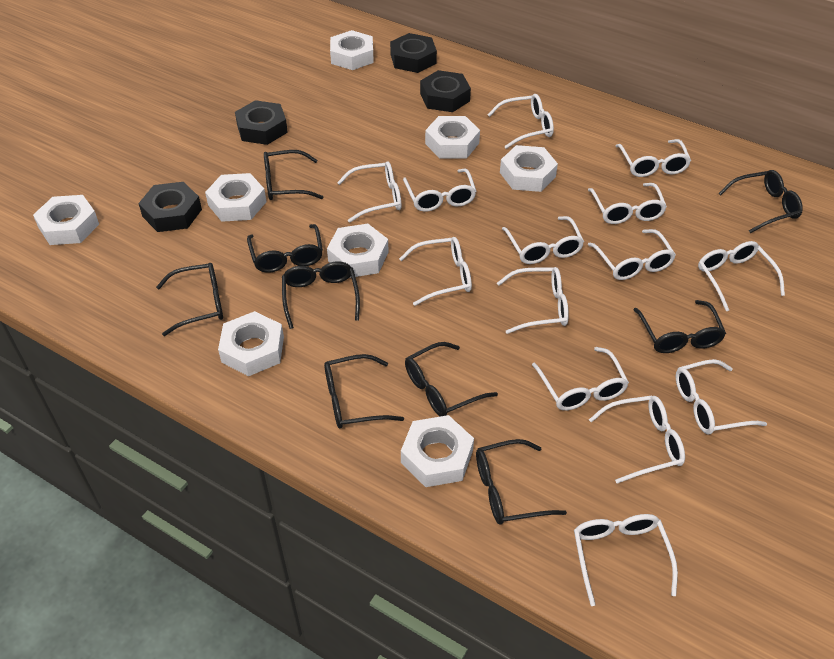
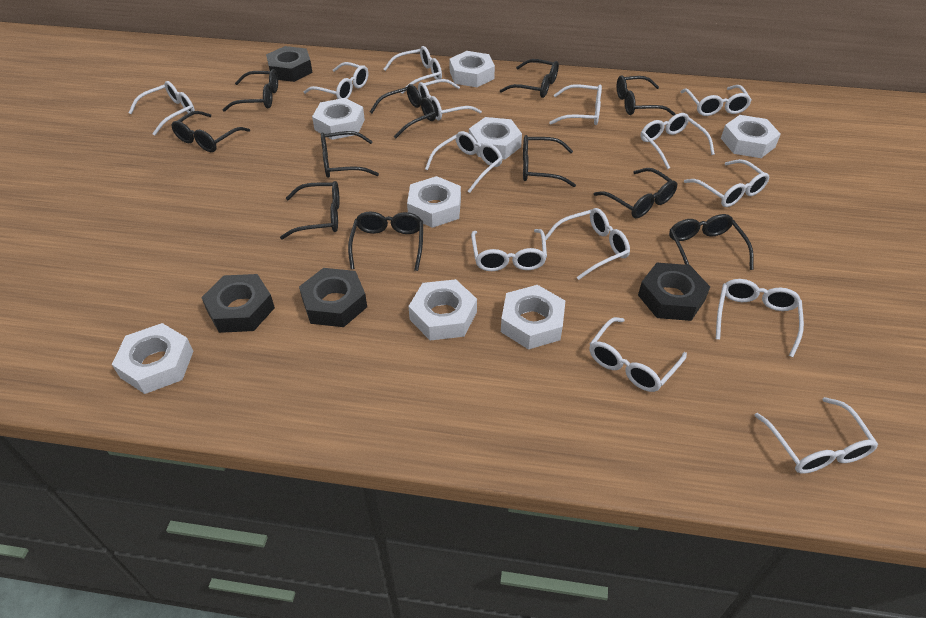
black glasses: 9 -> 11

